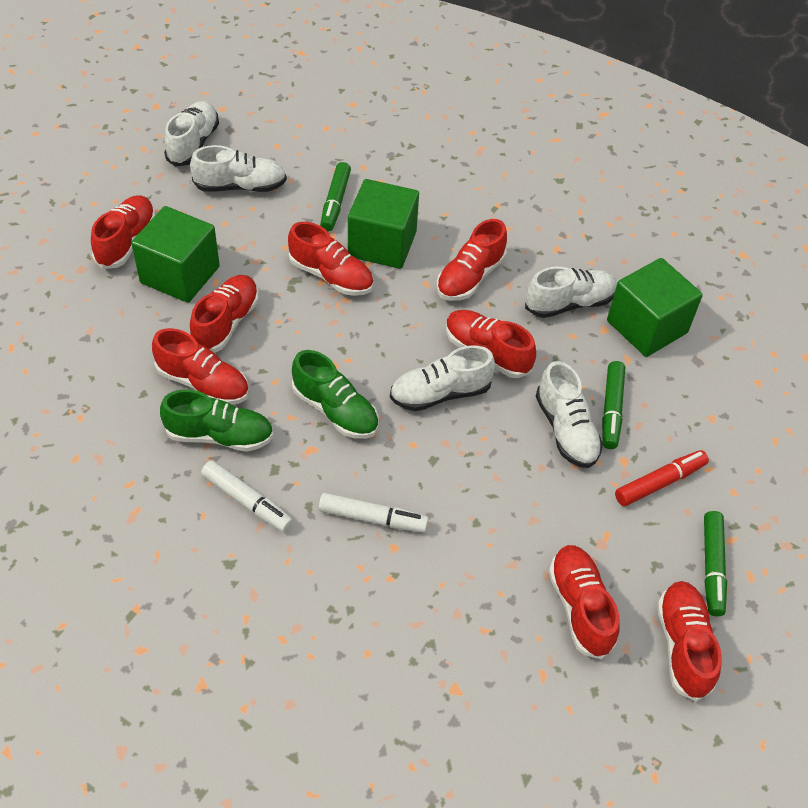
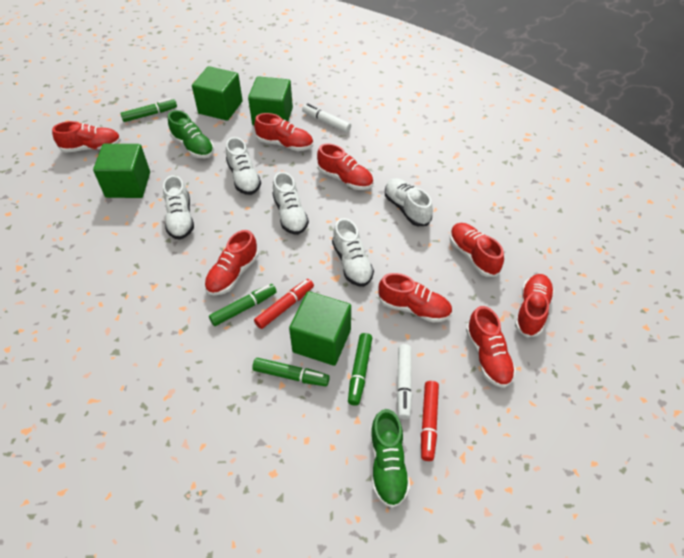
green cube: 3 -> 4
green marker: 3 -> 4
red marker: 1 -> 2

